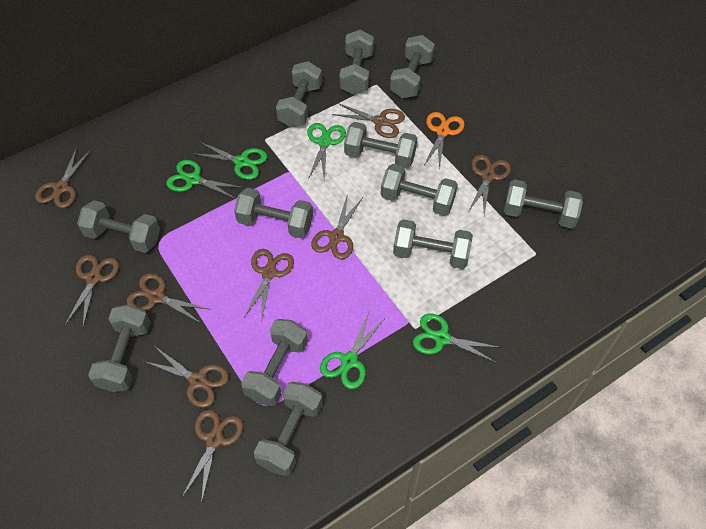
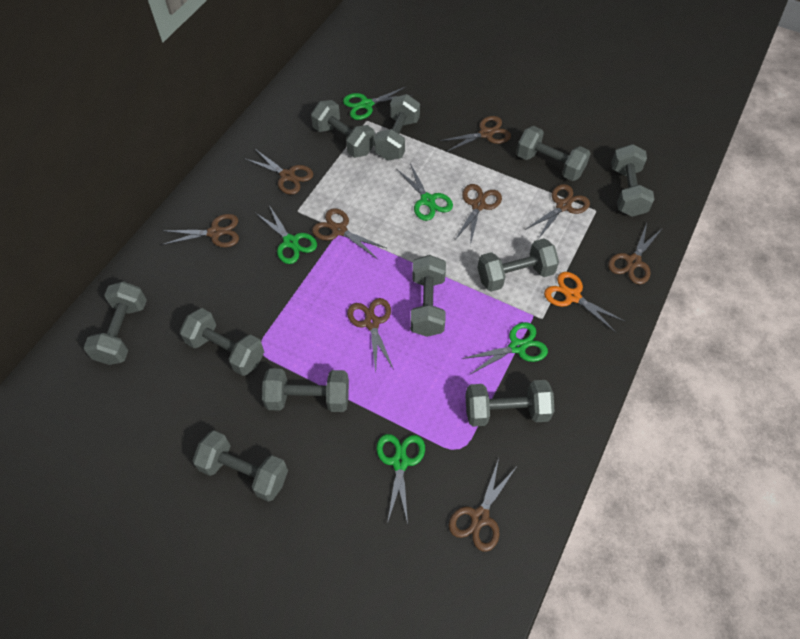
grey dumbbell: 12 -> 11

